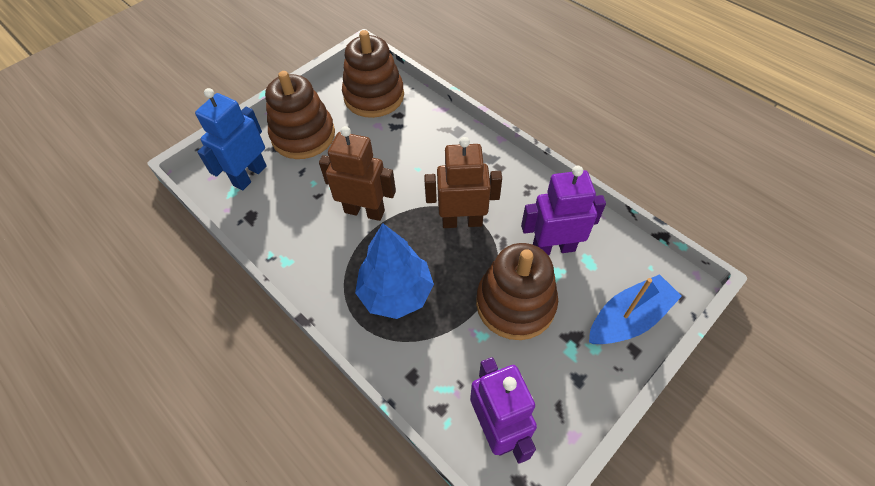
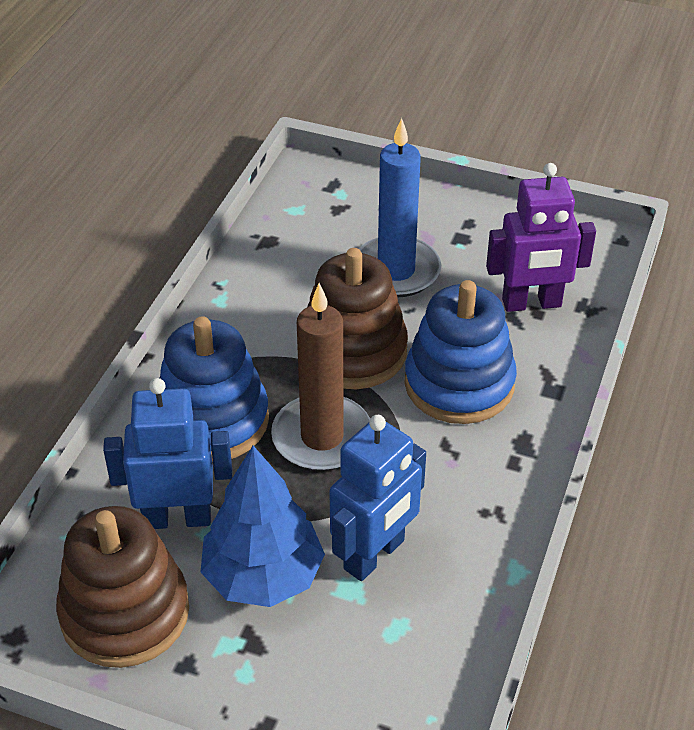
blue boat: 1 -> 0
blue candle: 0 -> 1
blue robot: 1 -> 2
blue stacking toy: 0 -> 2
brown candle: 0 -> 1
brown robot: 2 -> 0
brown stacking toy: 3 -> 2
purple robot: 2 -> 1

